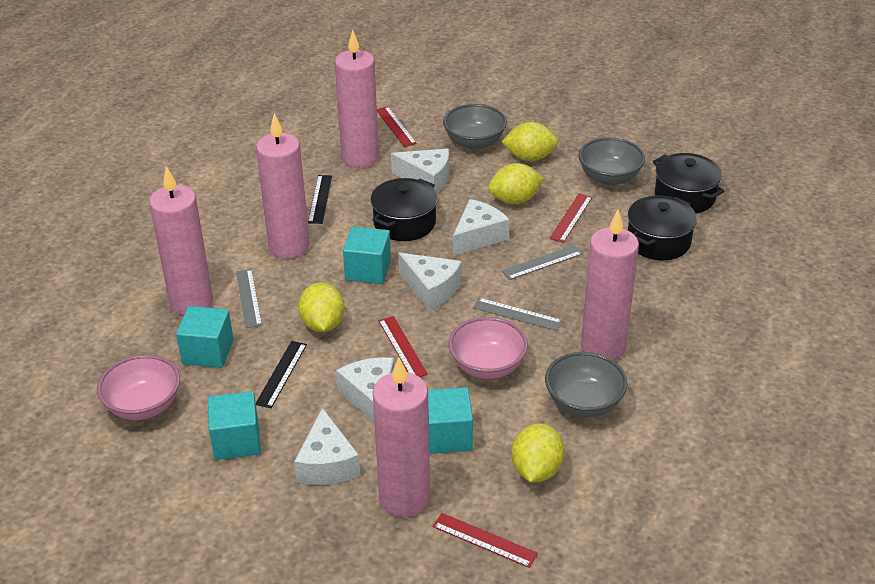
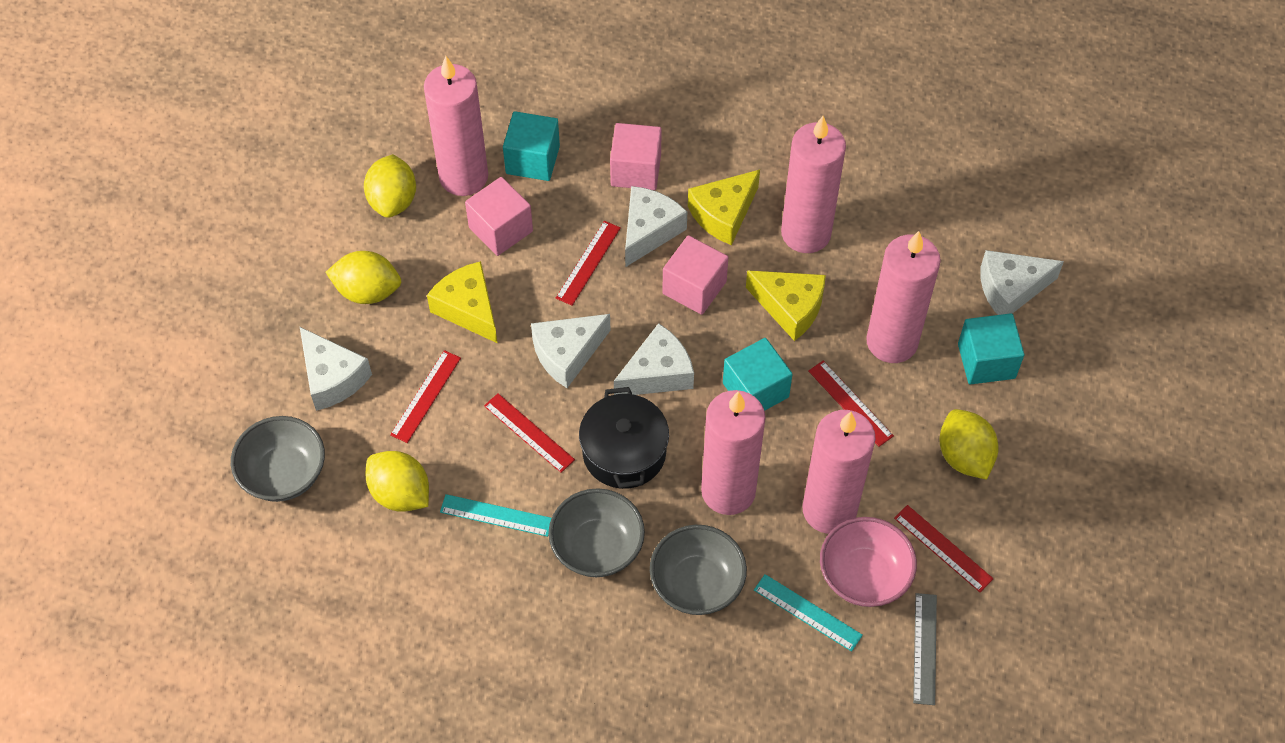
black pot: 3 -> 1
black ruler: 2 -> 0
grey ruler: 3 -> 1
pink bowl: 2 -> 1
pink cube: 0 -> 3
red ruler: 4 -> 5
turquoise cube: 4 -> 3
turquoise ruler: 0 -> 2
yellow cheese: 0 -> 3

